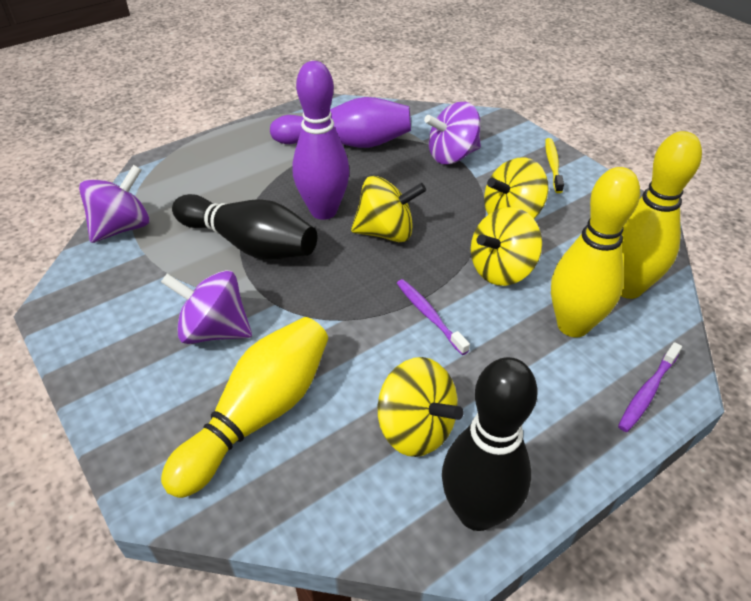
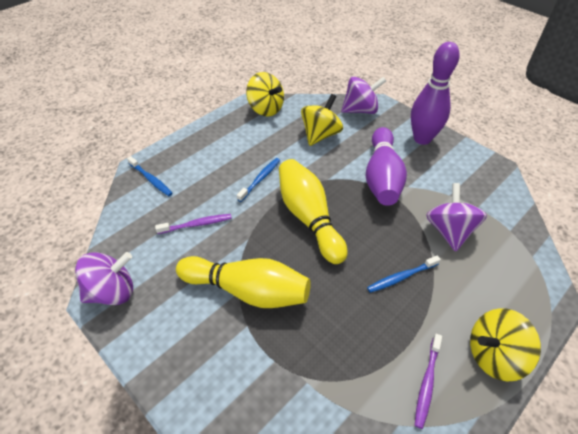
black bowling pin: 2 -> 0
blue toothbrush: 0 -> 3
yellow bowling pin: 3 -> 2
yellow spinning top: 4 -> 3
yellow toothbrush: 1 -> 0

